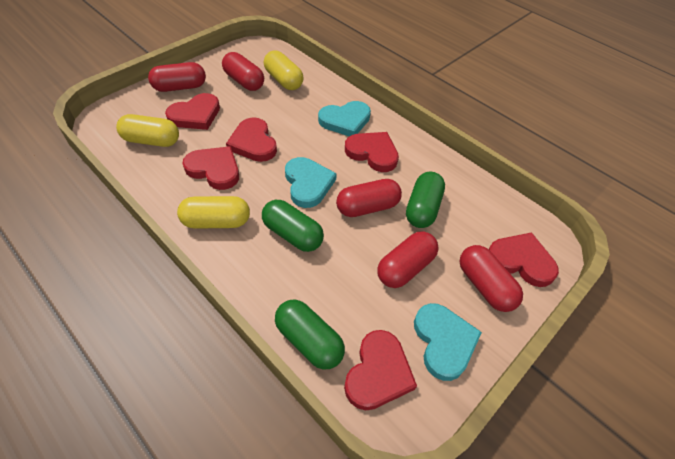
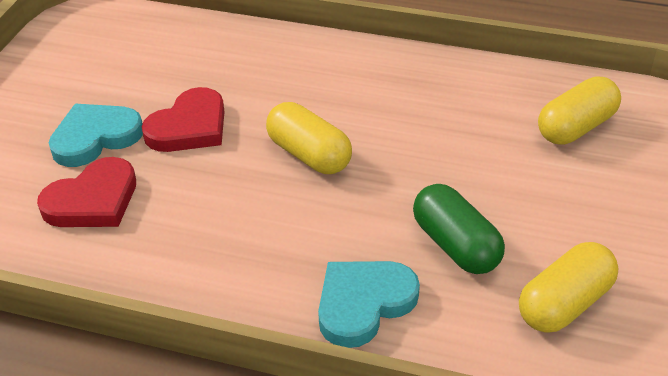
green capsule: 3 -> 1
red capsule: 5 -> 0
red heart: 6 -> 2
turquoise heart: 3 -> 2

